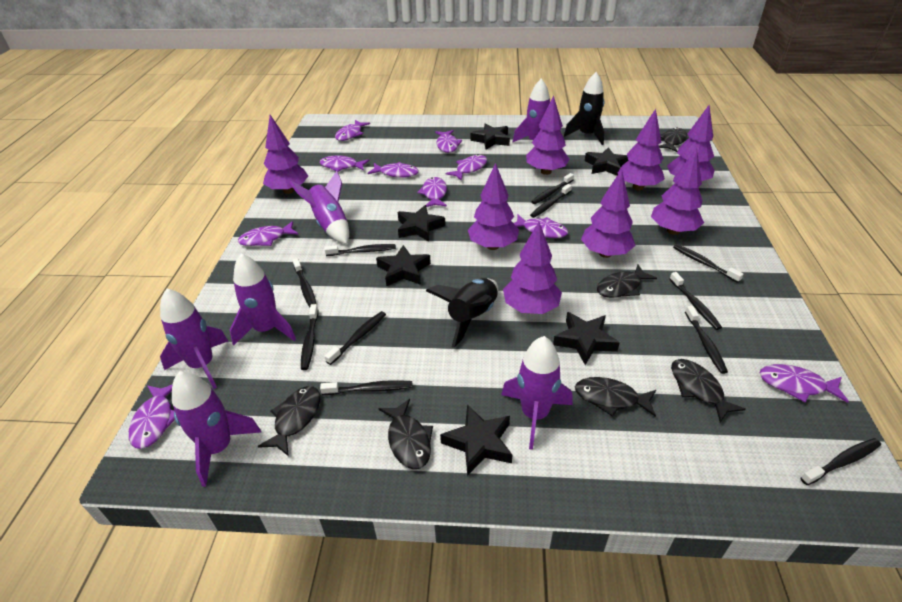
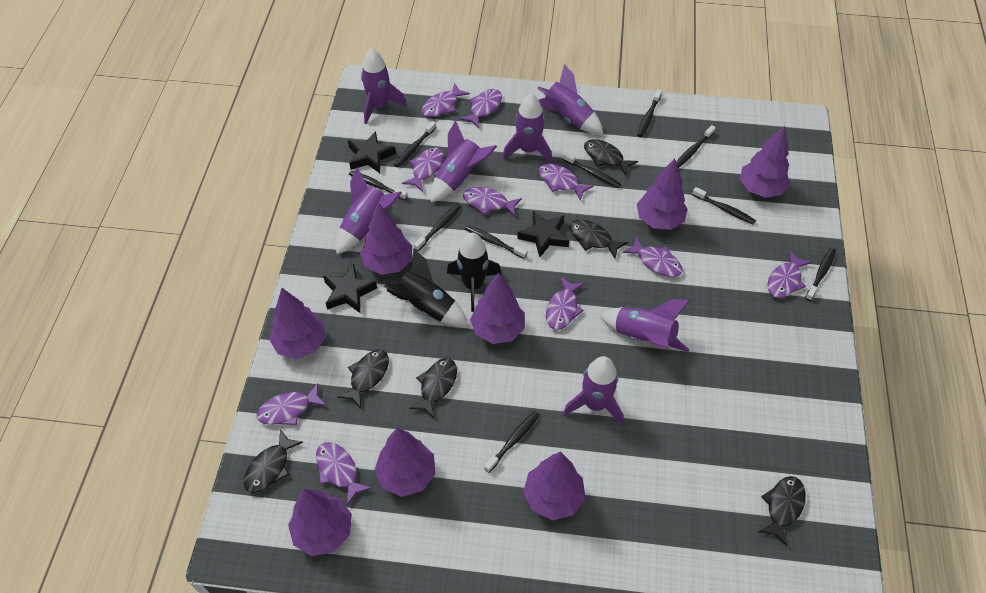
black star: 6 -> 3
black toothbrush: 11 -> 10
purple rocket: 6 -> 7

